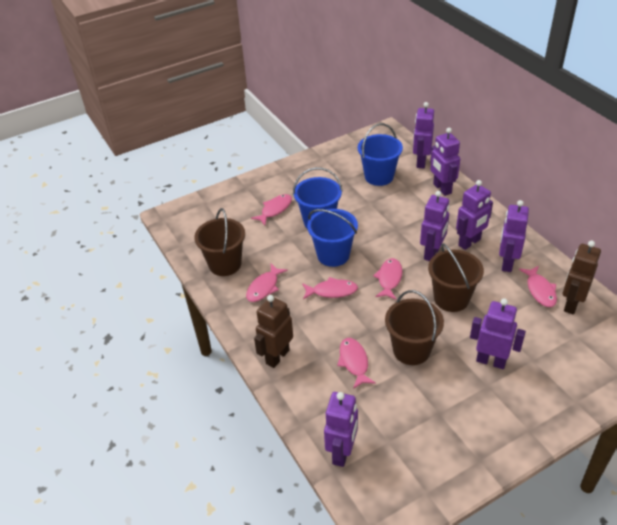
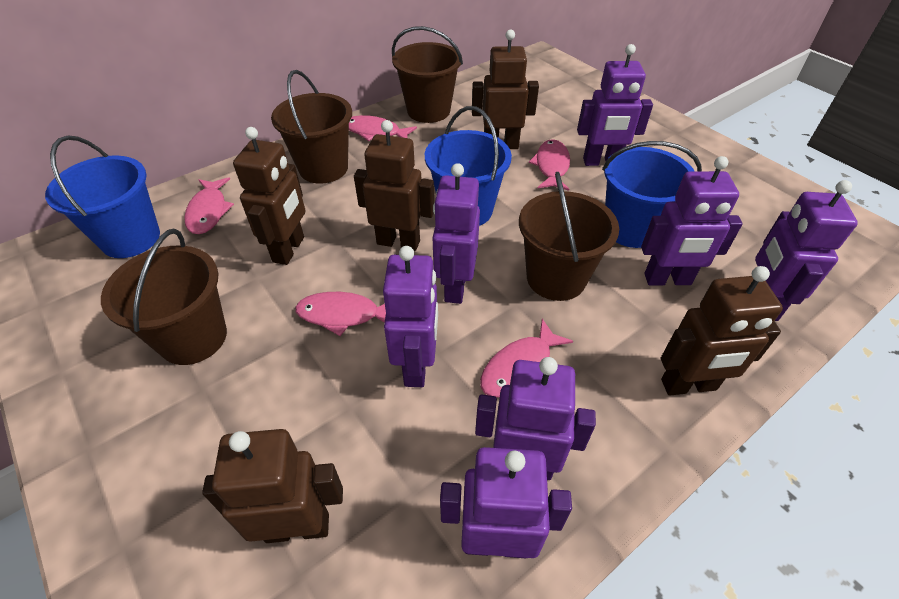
brown bucket: 3 -> 4
brown robot: 2 -> 5
pink fish: 6 -> 5

